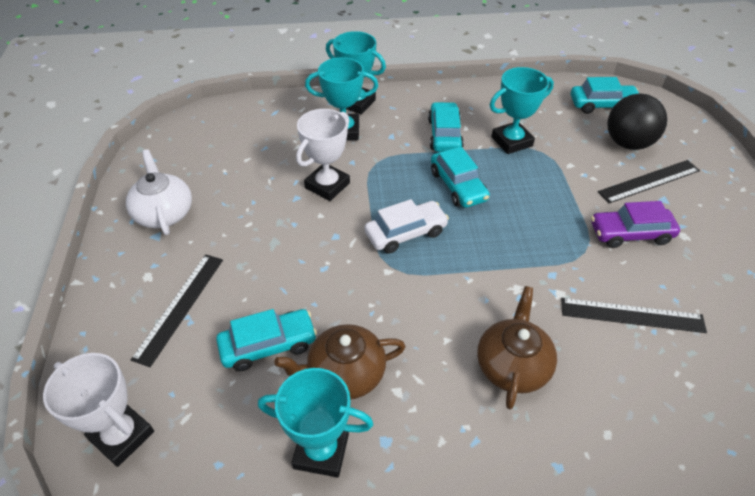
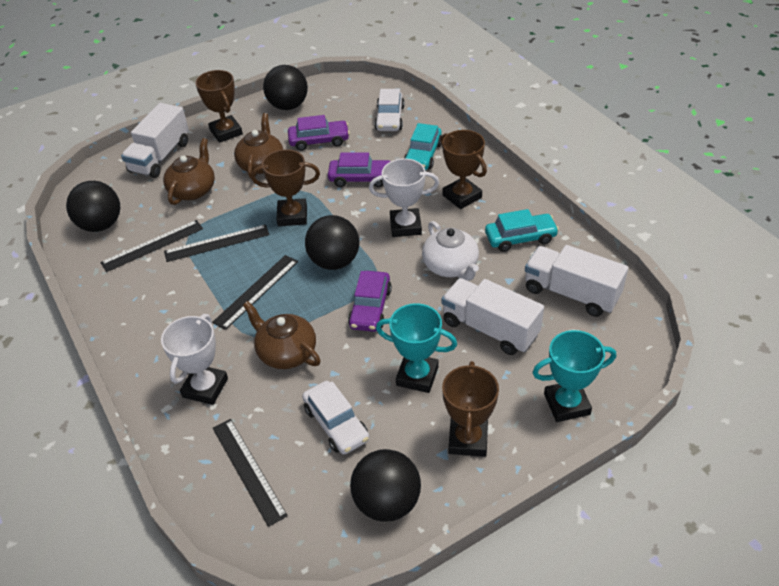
black ball: 1 -> 4
black ruler: 3 -> 4
brown teapot: 2 -> 3
brown trophy: 0 -> 4
purple car: 1 -> 3
turquoise car: 4 -> 2
turquoise trophy: 4 -> 2
white car: 1 -> 2
white truck: 0 -> 3

